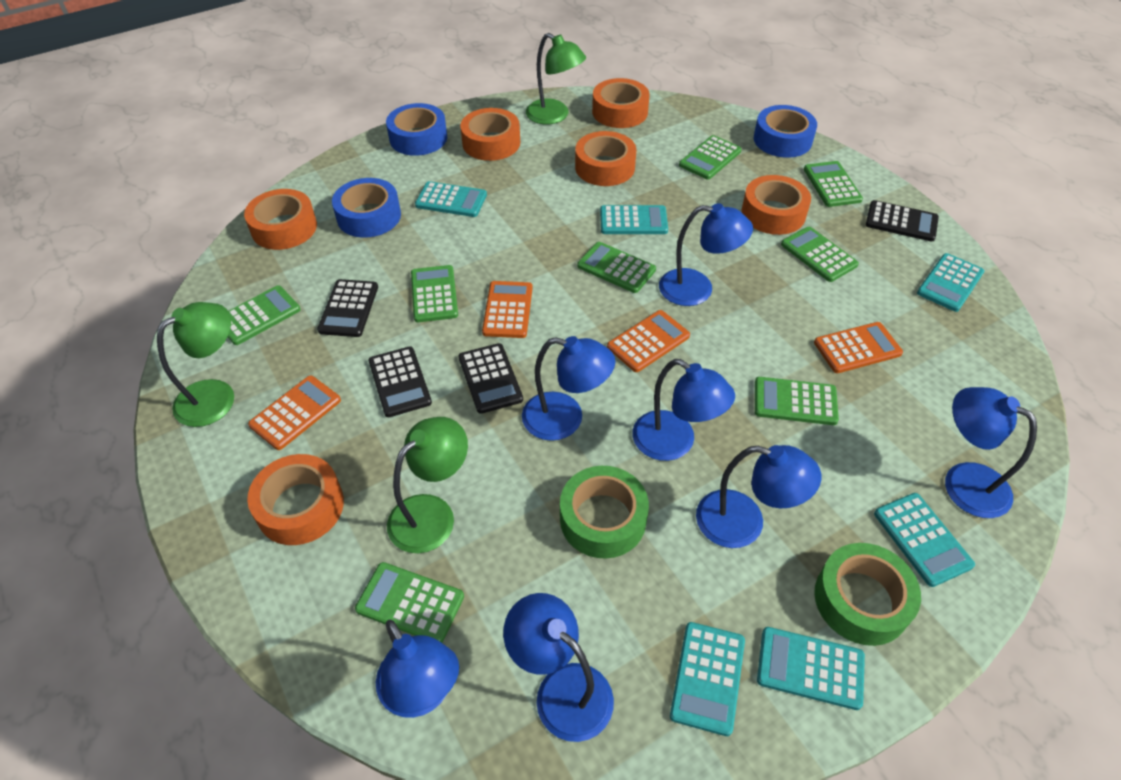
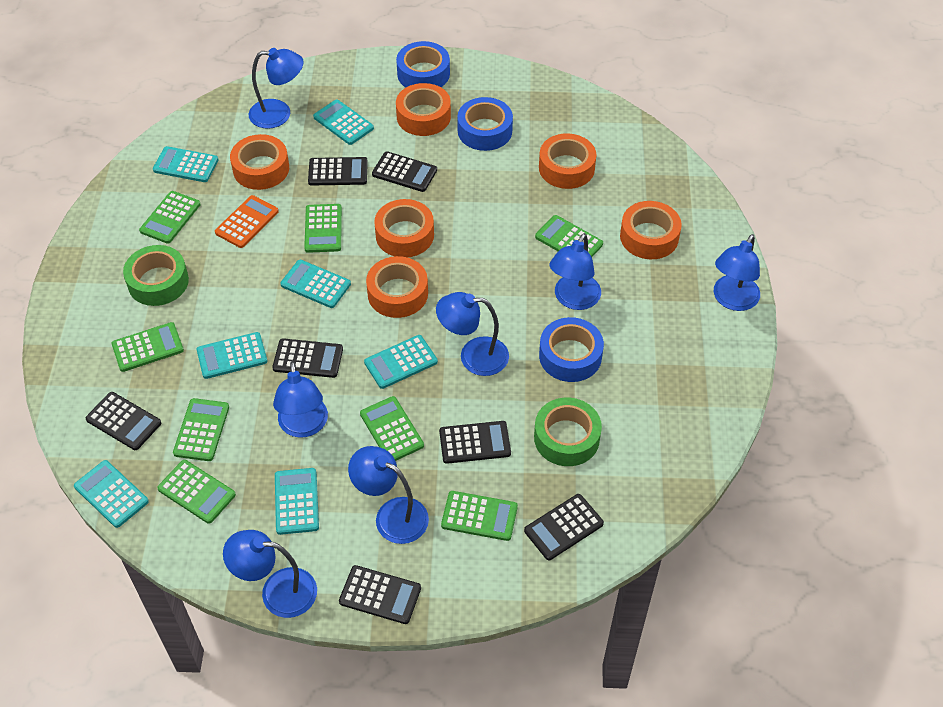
black calculator: 4 -> 7
green lamp: 3 -> 0
orange calculator: 4 -> 1
turquoise calculator: 6 -> 7

